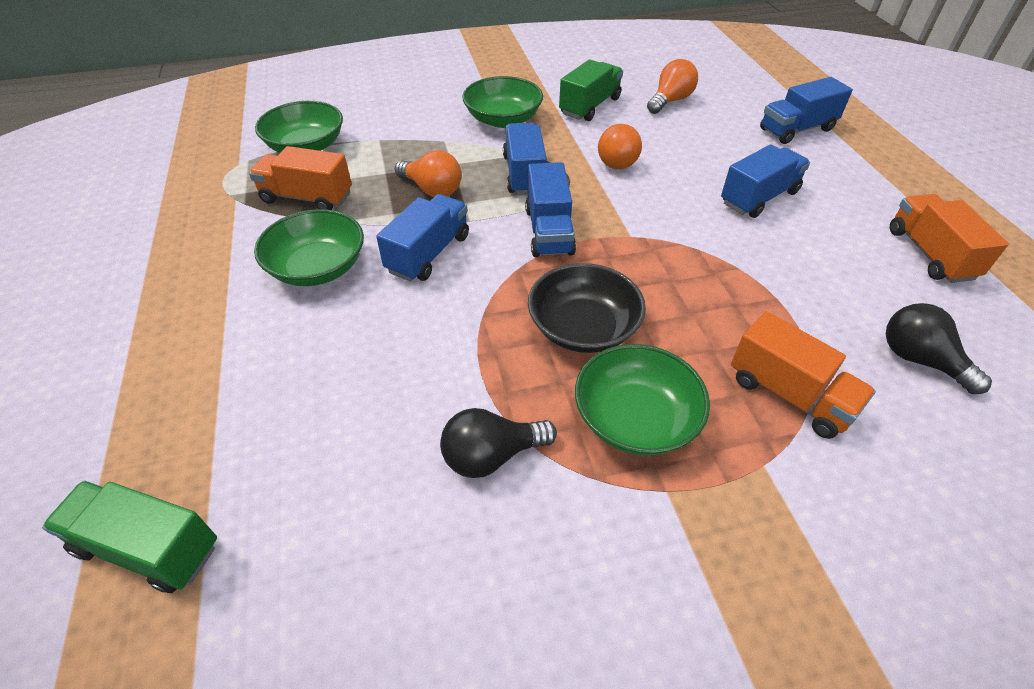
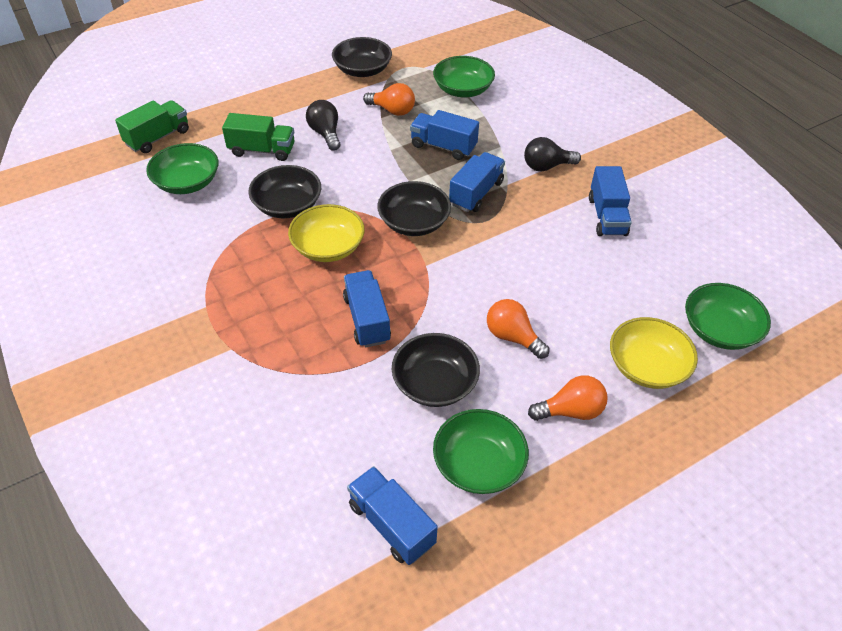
black bowl: 1 -> 4
orange truck: 3 -> 0
yellow bowl: 0 -> 2

